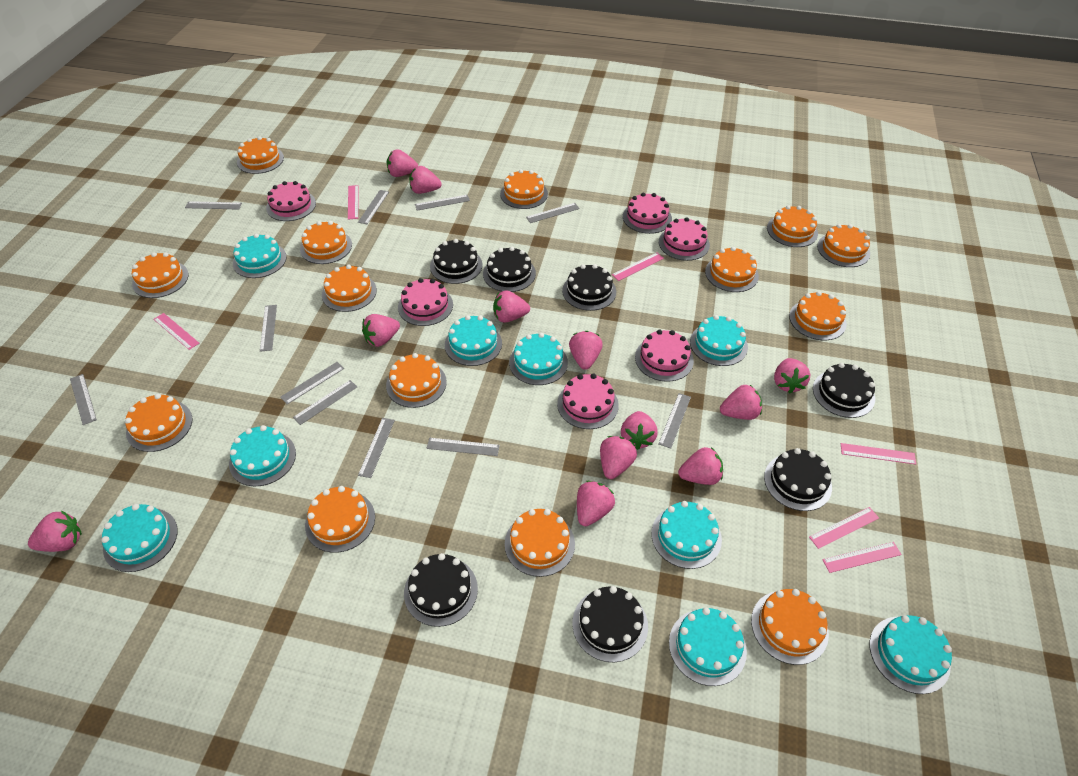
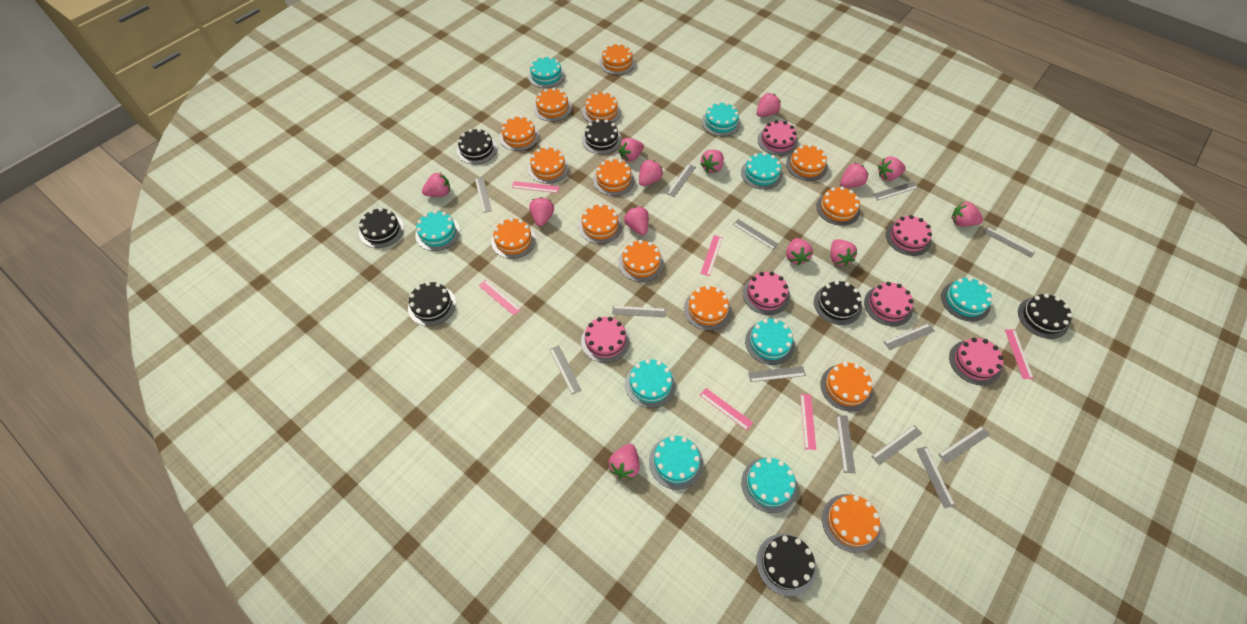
grey ruler: 11 -> 13
pink strawberry: 12 -> 13

